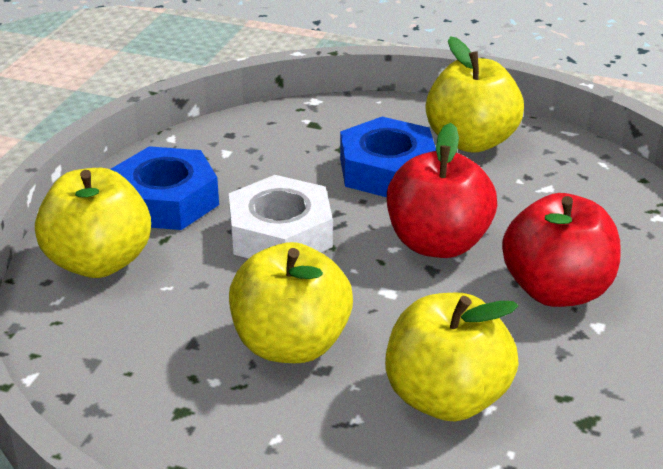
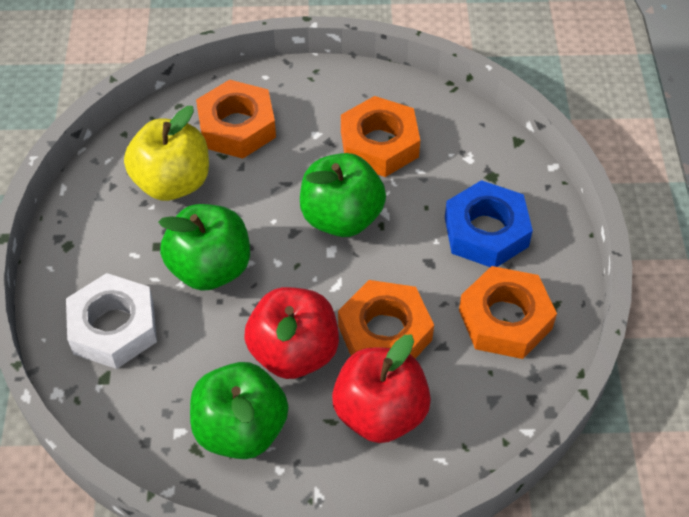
blue nut: 2 -> 1
green apple: 0 -> 3
orange nut: 0 -> 4
yellow apple: 4 -> 1

